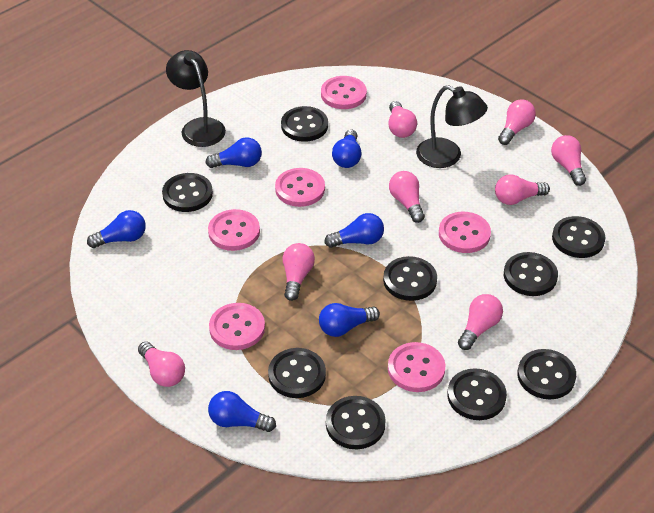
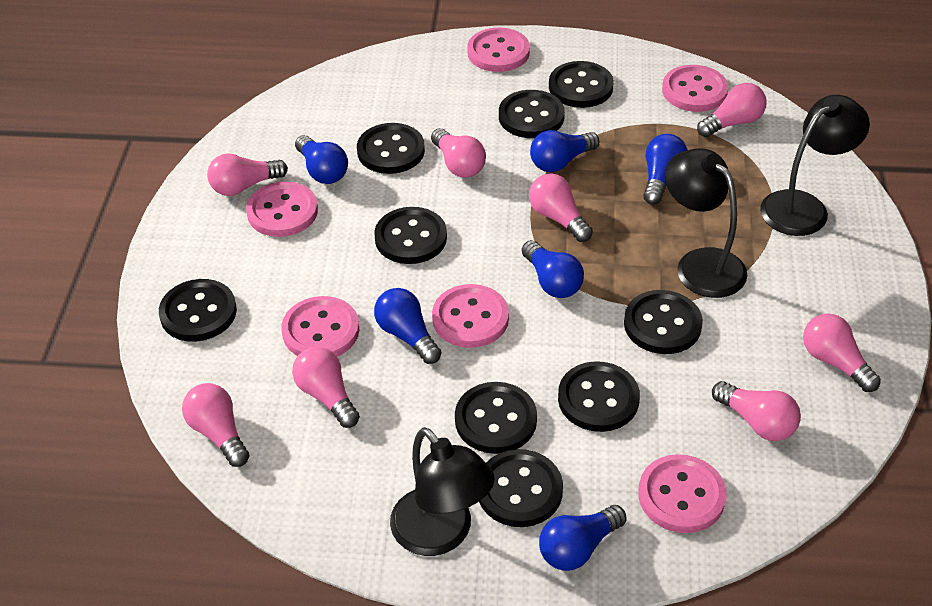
black lamp: 2 -> 3

